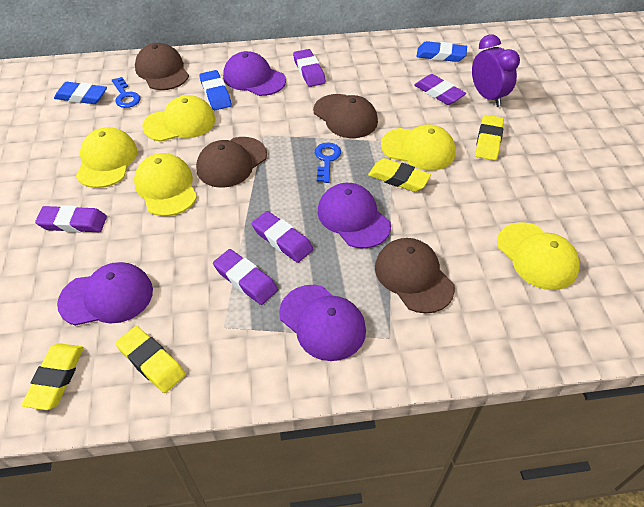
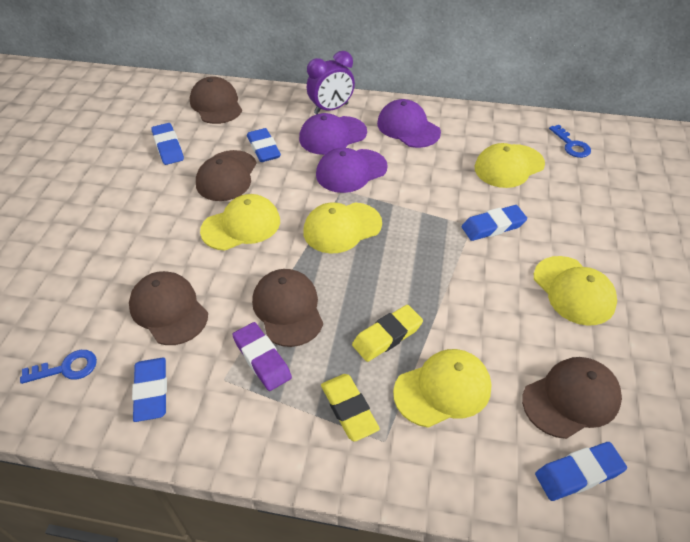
blue eraser: 3 -> 5
brown cap: 4 -> 5
purple cap: 4 -> 3
purple eraser: 5 -> 1
yellow eraser: 4 -> 2

